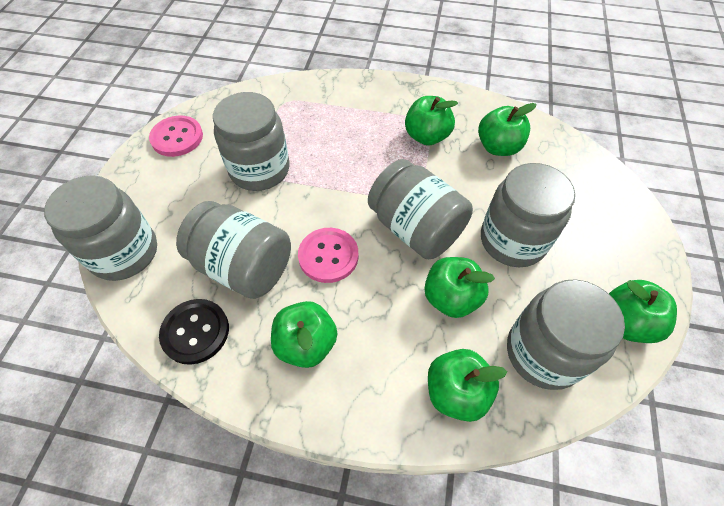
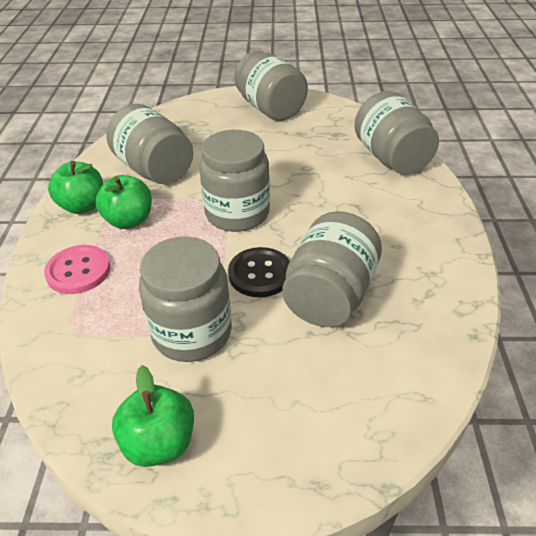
green apple: 6 -> 3
pink button: 2 -> 1

